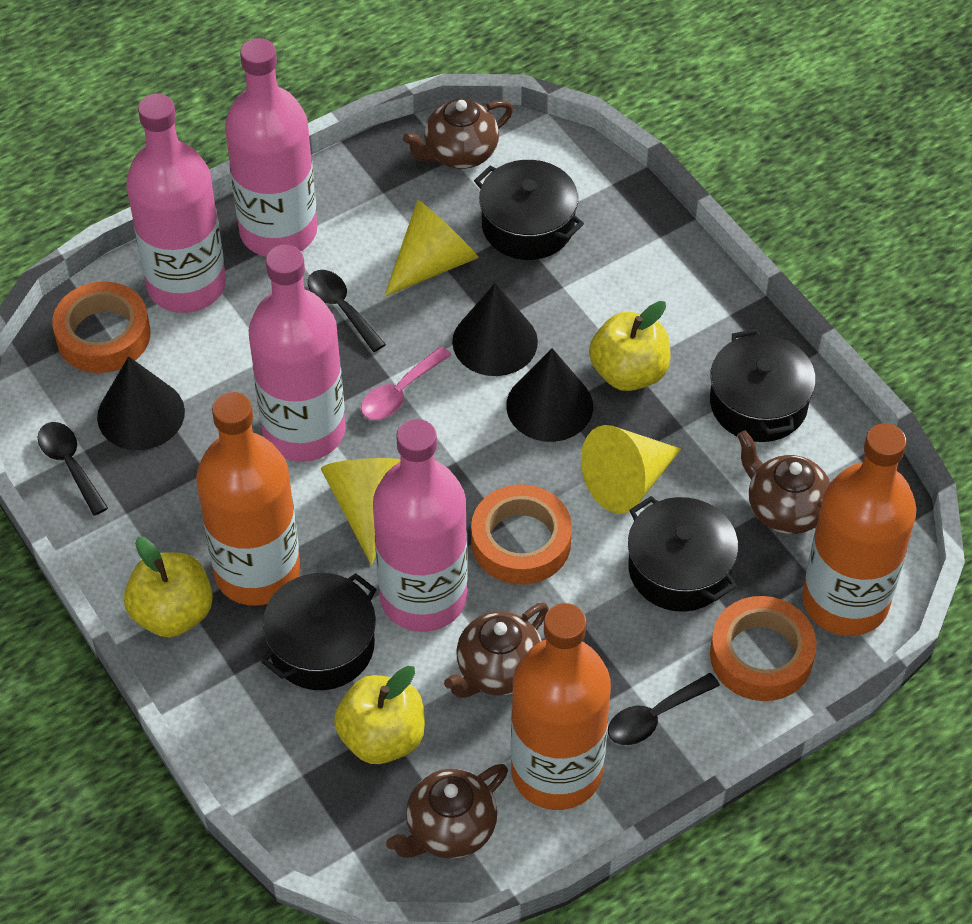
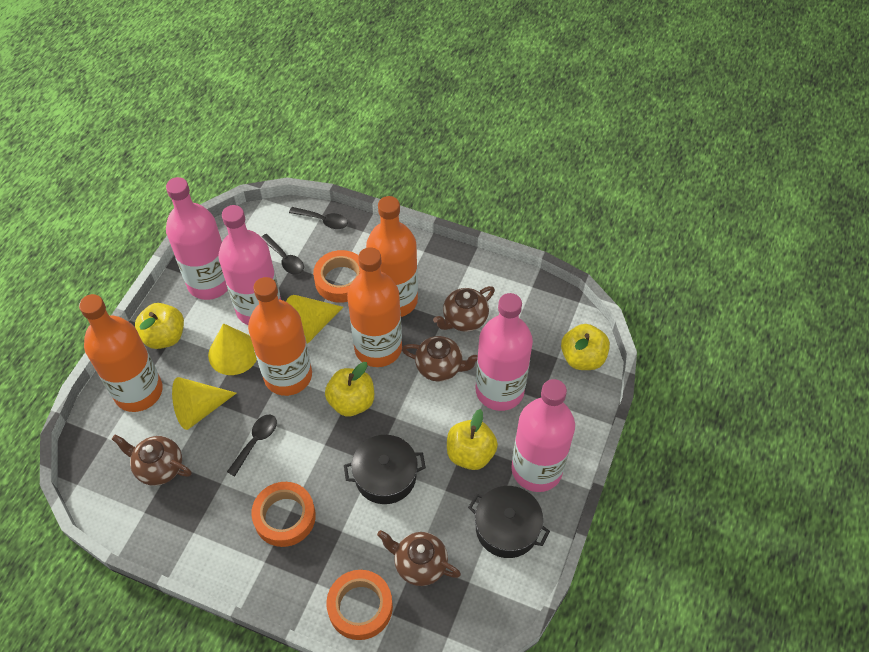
black cone: 3 -> 0
black pot: 4 -> 2
orange bottle: 3 -> 4
pink spoon: 1 -> 0
yellow apple: 3 -> 4

